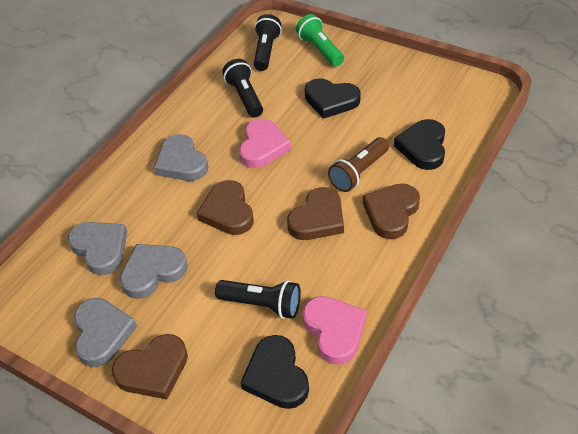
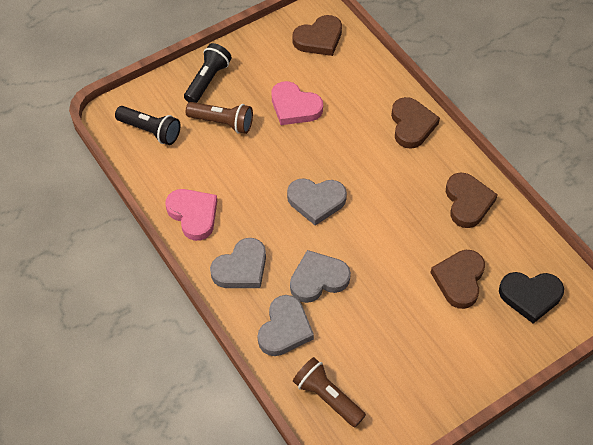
black flashlight: 3 -> 2
black heart: 3 -> 1
brown flashlight: 1 -> 2
green flashlight: 1 -> 0

